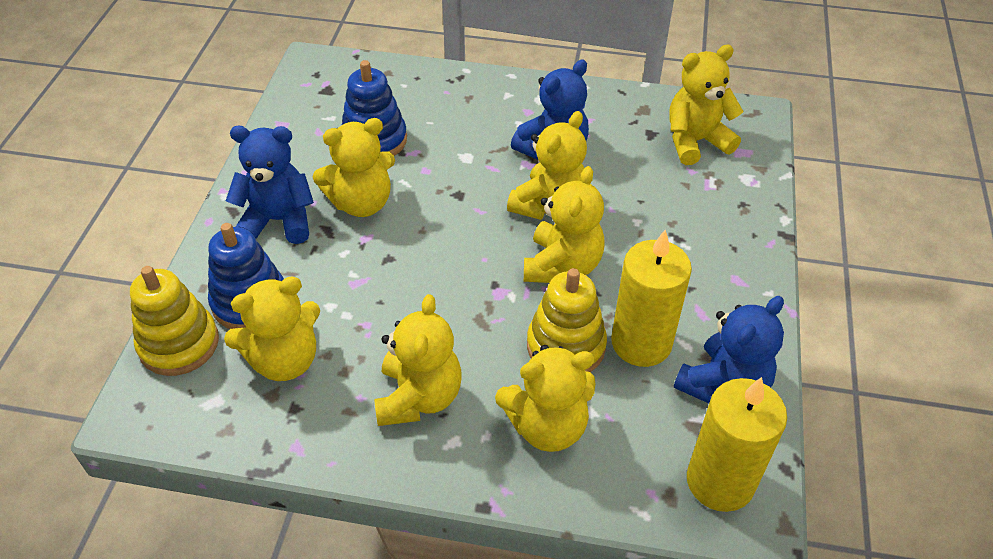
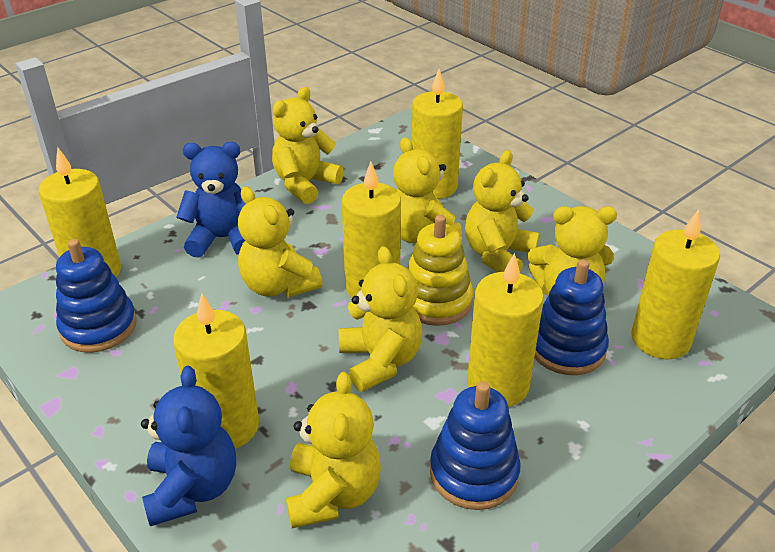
blue stacking toy: 2 -> 3
blue teddy bear: 3 -> 2
yellow candle: 2 -> 6
yellow stacking toy: 2 -> 1

